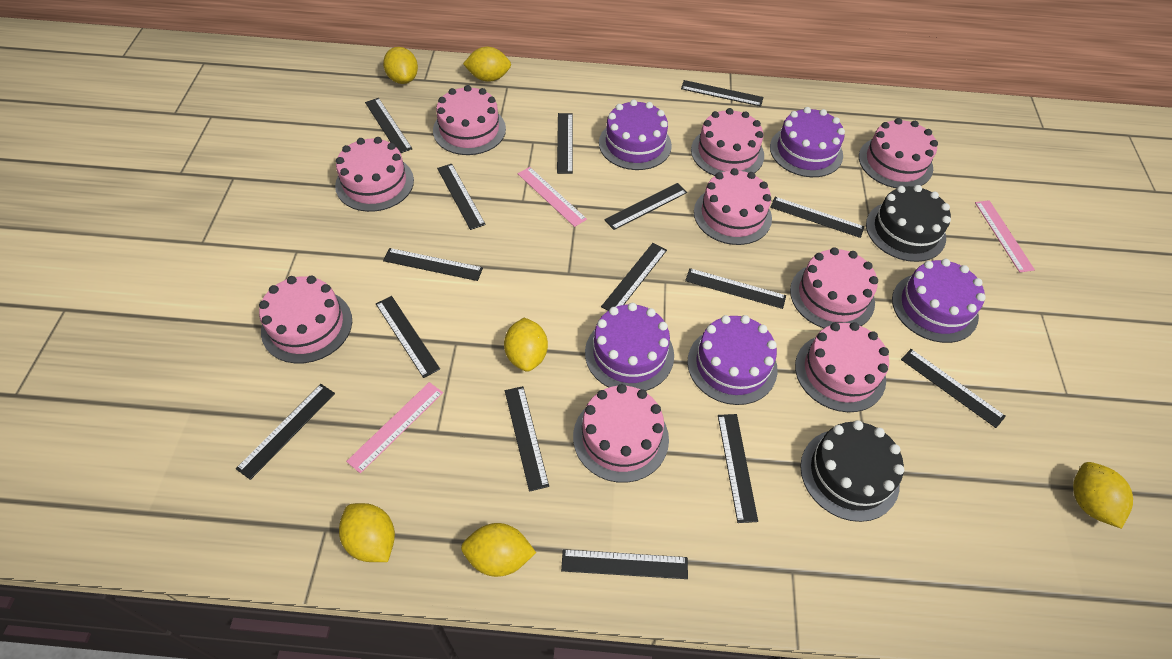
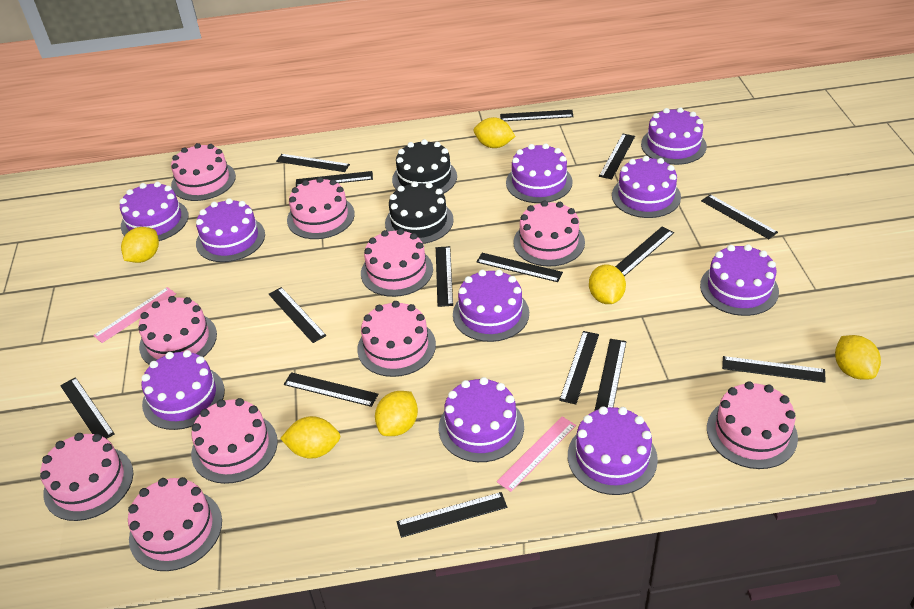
pink cake: 9 -> 10
pink ruler: 3 -> 2
purple cake: 5 -> 10

